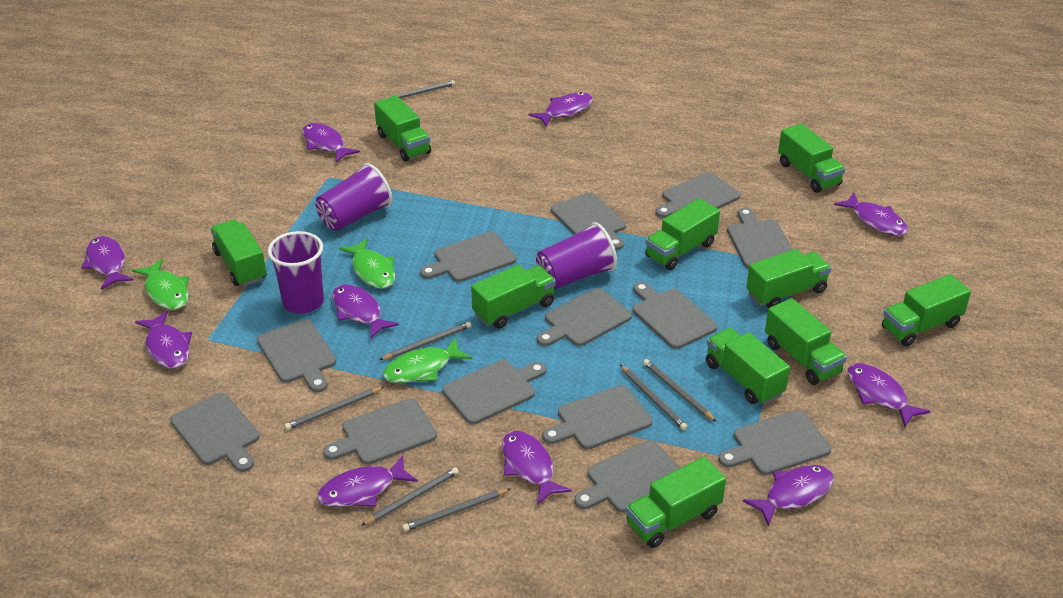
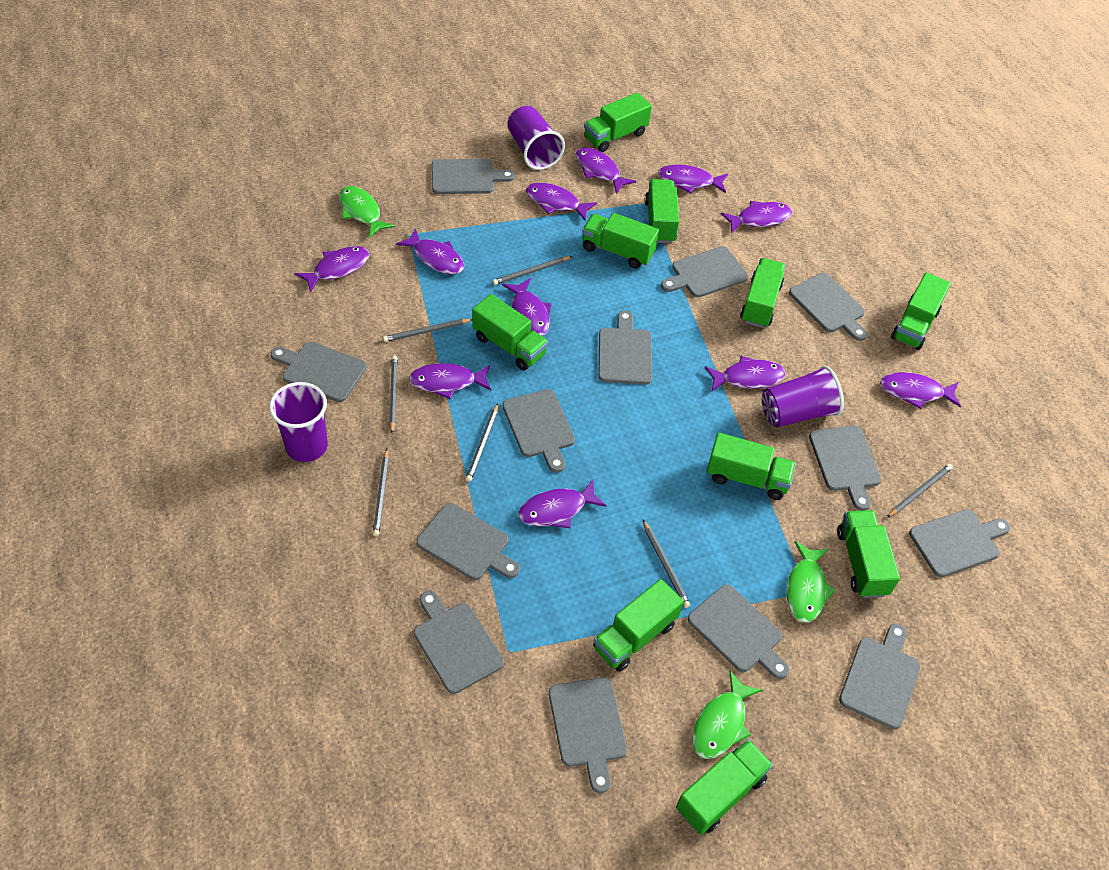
purple fish: 10 -> 11

